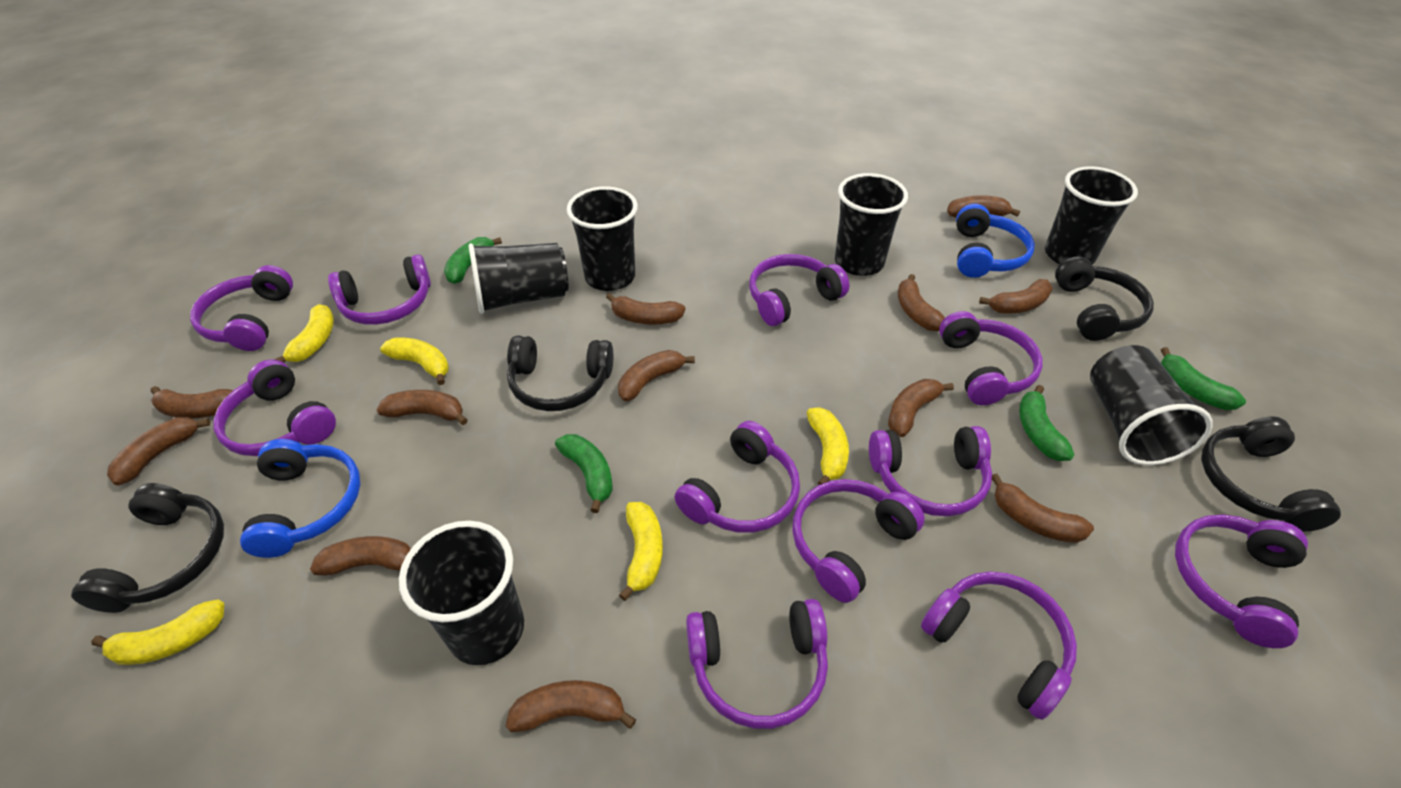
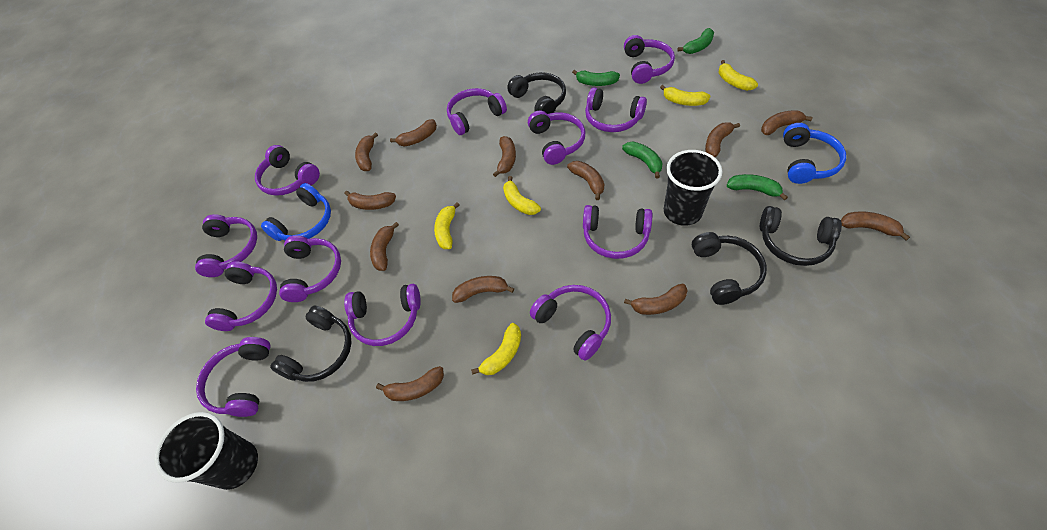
black cup: 6 -> 2
purple headphones: 11 -> 12

